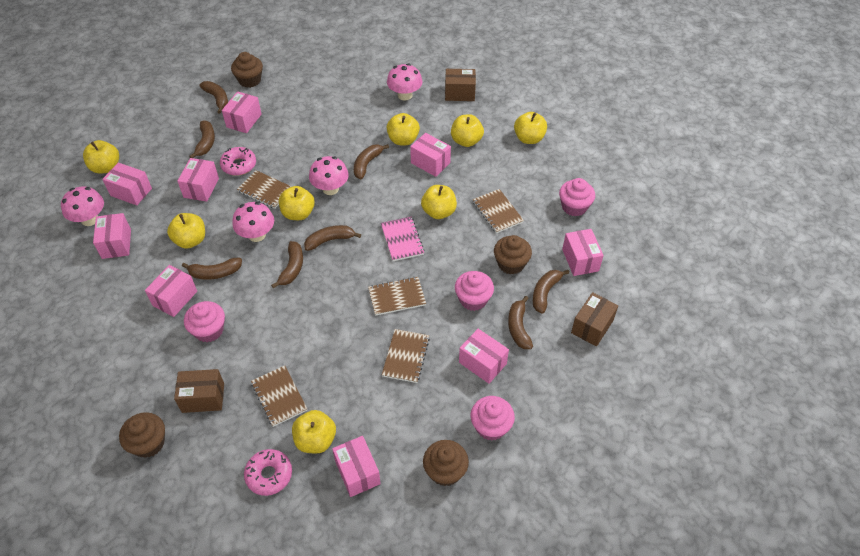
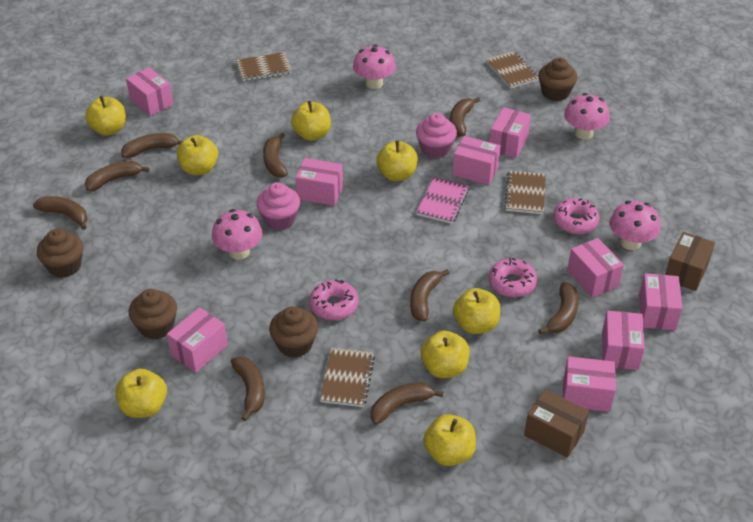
brown banana: 8 -> 9
brown box: 3 -> 2
brown notebook: 5 -> 4
pink cupcake: 4 -> 2
pink donut: 2 -> 3

